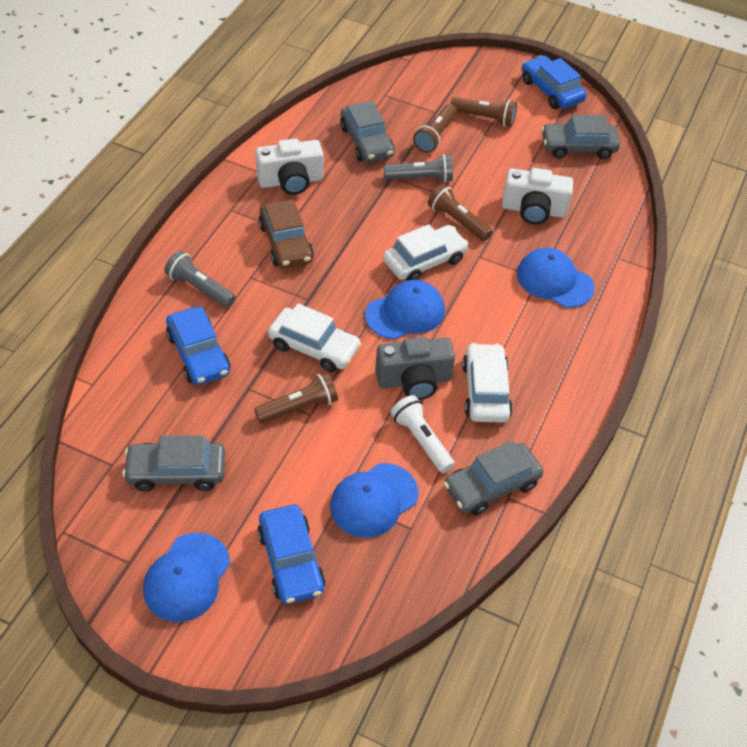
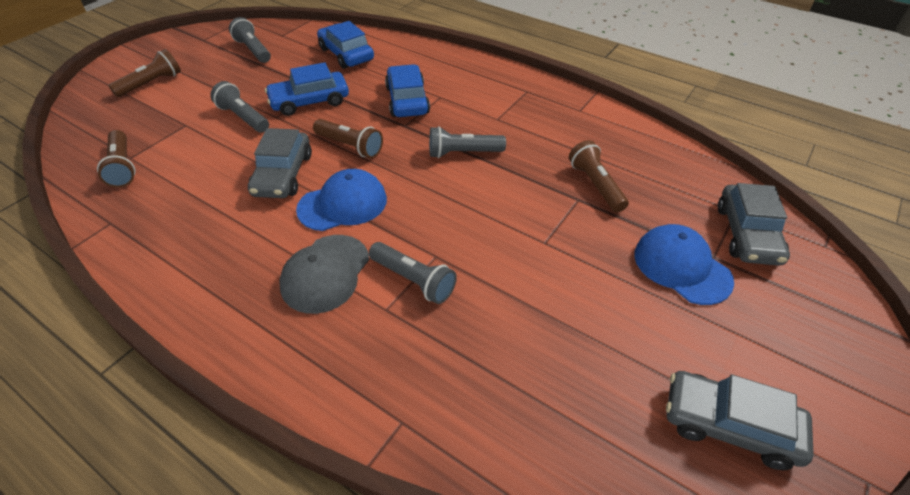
blue cap: 4 -> 2
brown car: 1 -> 0
grey camera: 1 -> 0
grey cap: 0 -> 1
grey car: 4 -> 3
grey flashlight: 2 -> 4
white camera: 2 -> 0
white car: 3 -> 0
white flashlight: 1 -> 0

